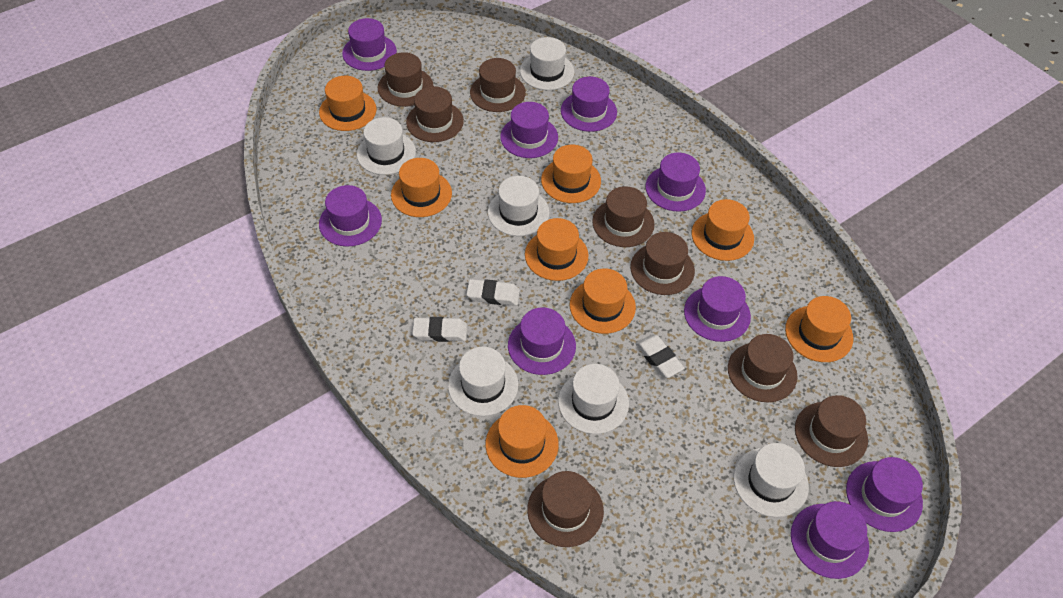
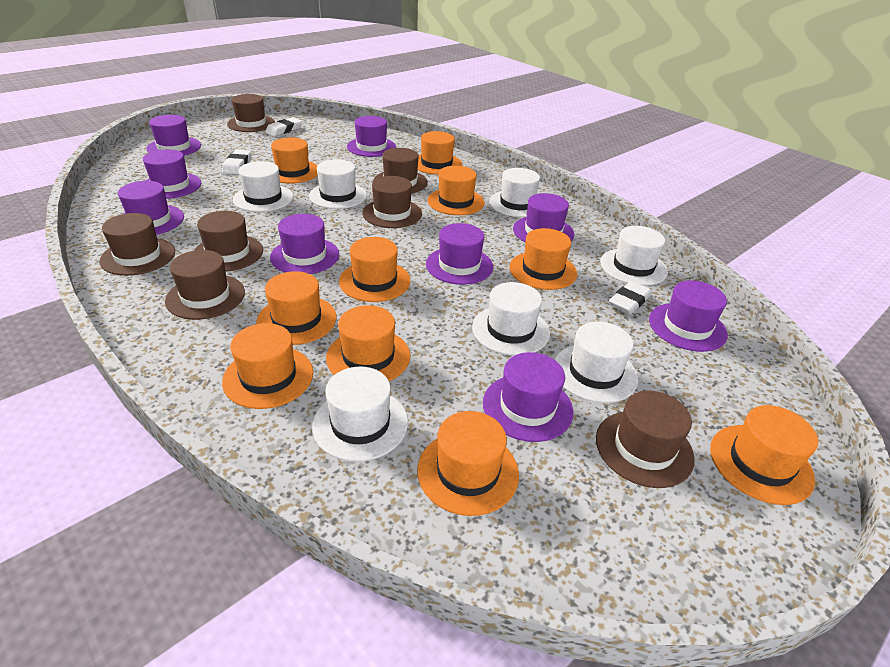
brown hat: 8 -> 7
orange hat: 8 -> 10
white hat: 6 -> 7

